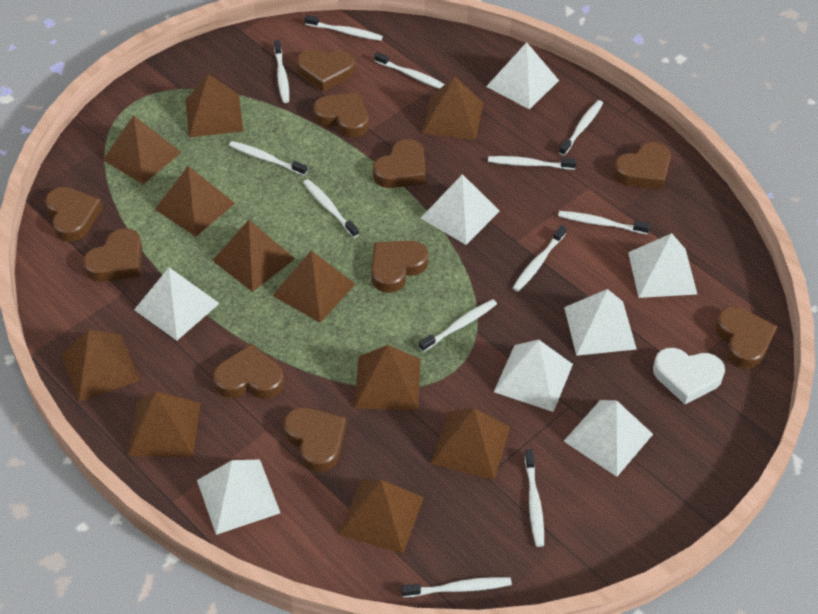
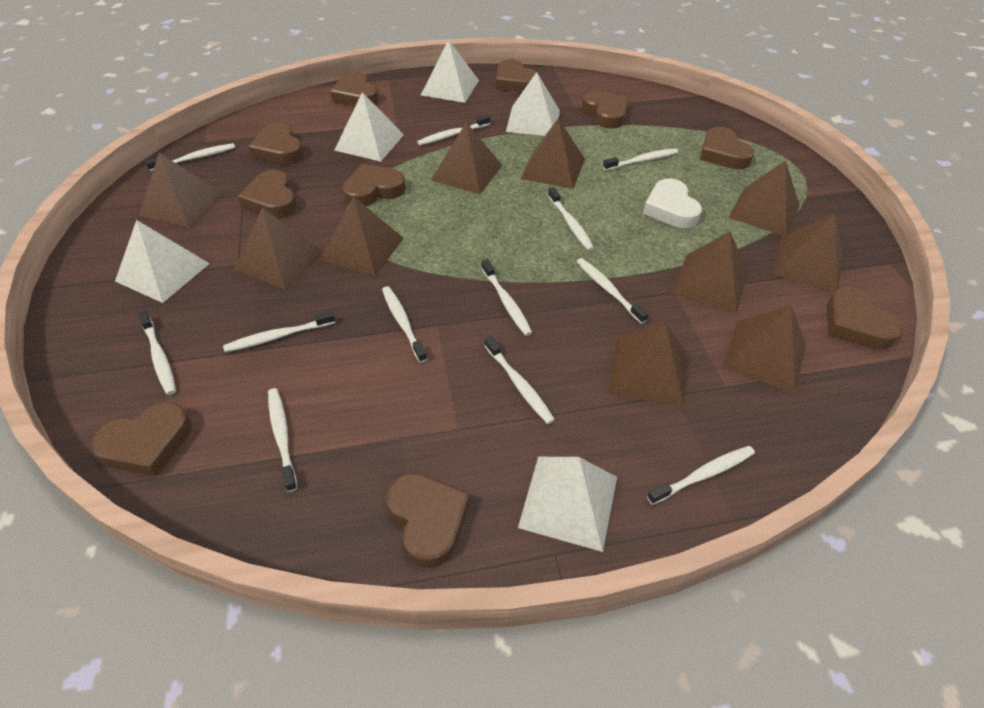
brown pyramid: 11 -> 10
white pyramid: 8 -> 5

